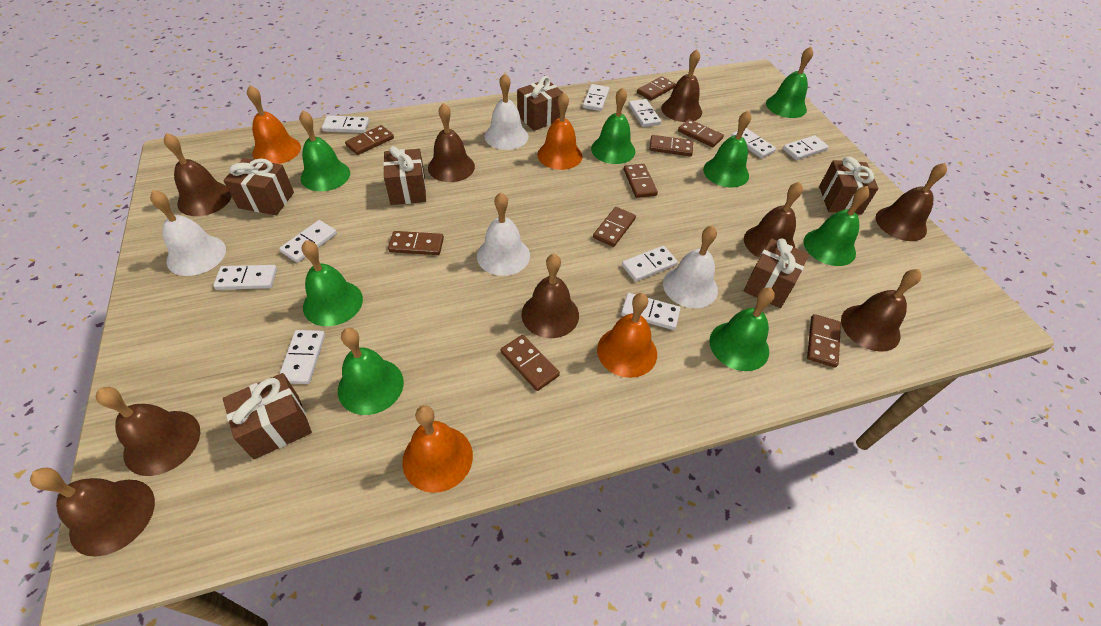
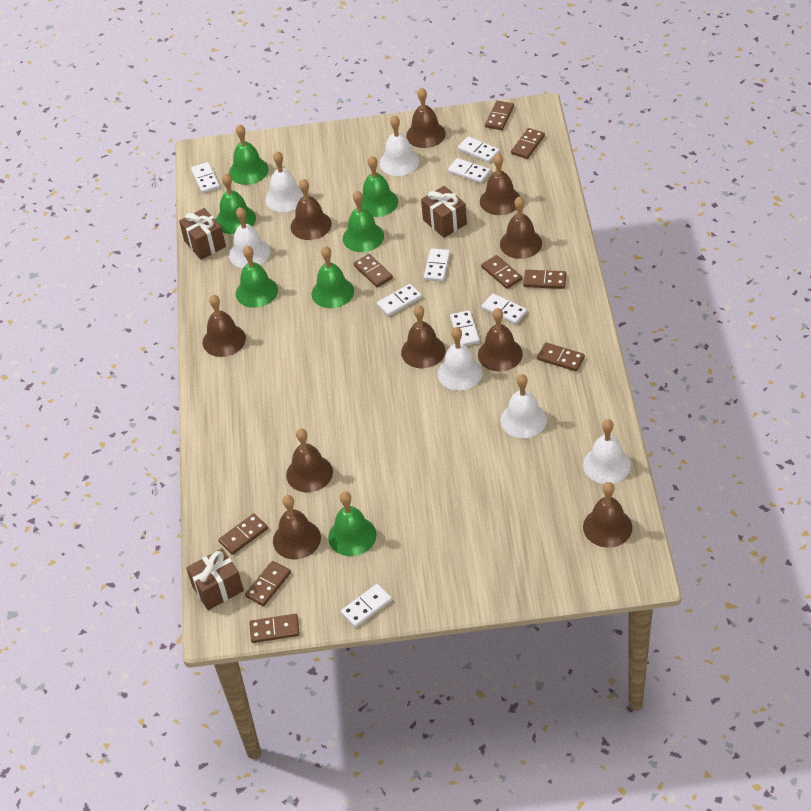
brown bell: 9 -> 10
brown gift: 6 -> 3
green bell: 8 -> 7
orange bell: 4 -> 0
white bell: 4 -> 6
white domino: 10 -> 8

